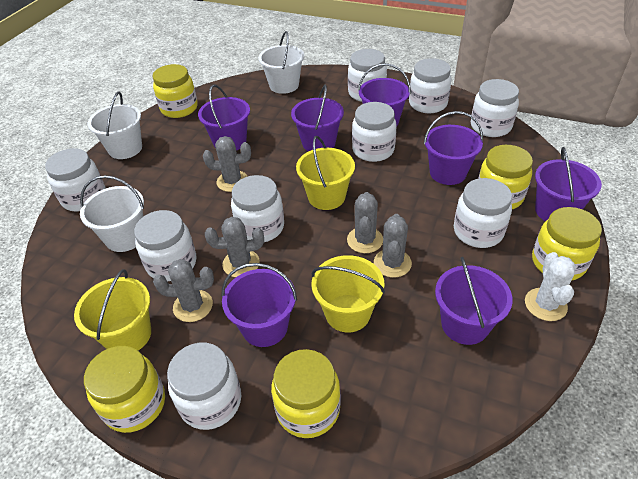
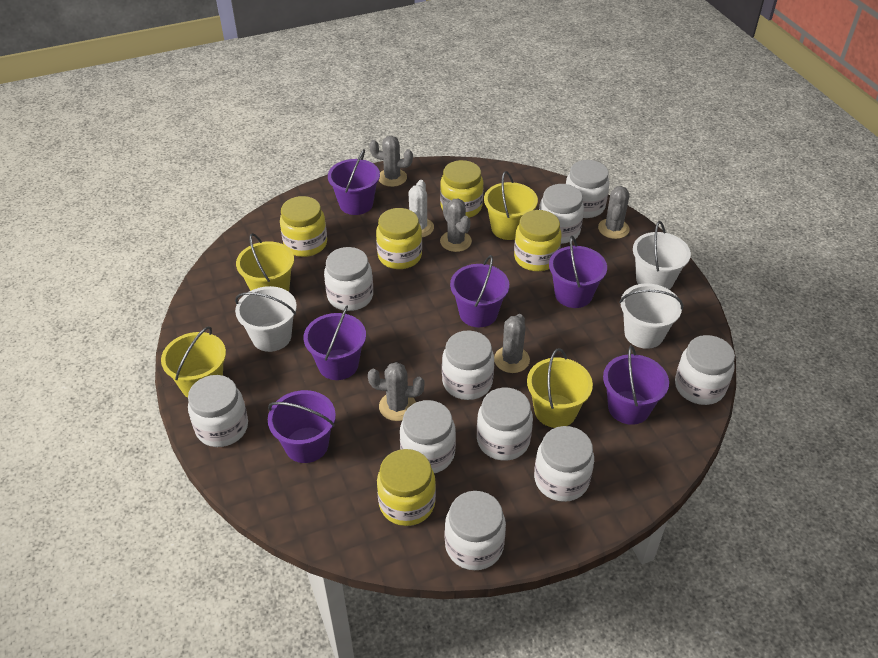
purple bucket: 7 -> 6
white jar: 9 -> 10
yellow bucket: 3 -> 4

